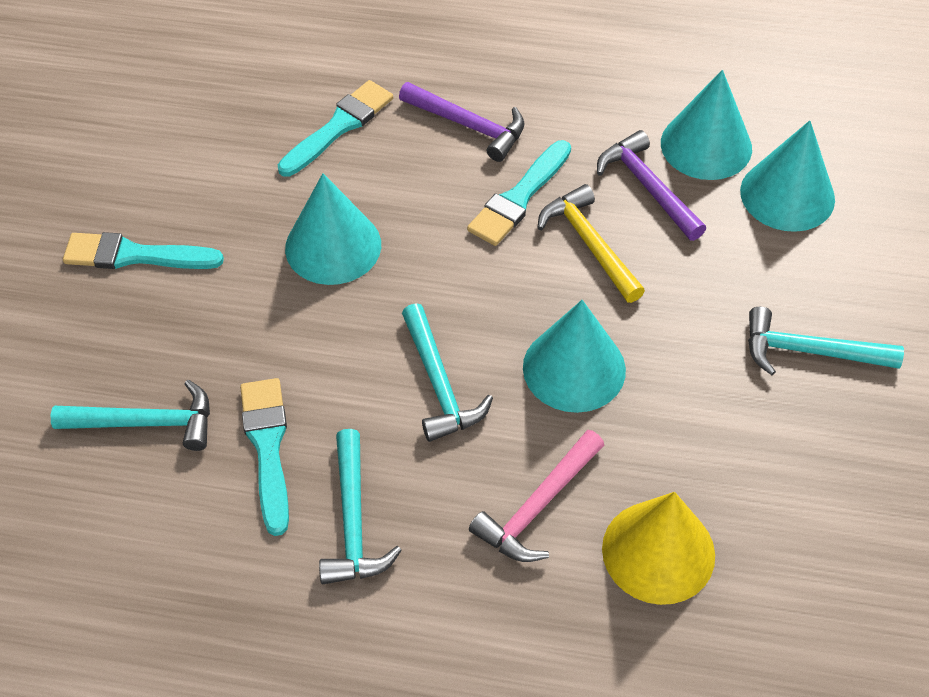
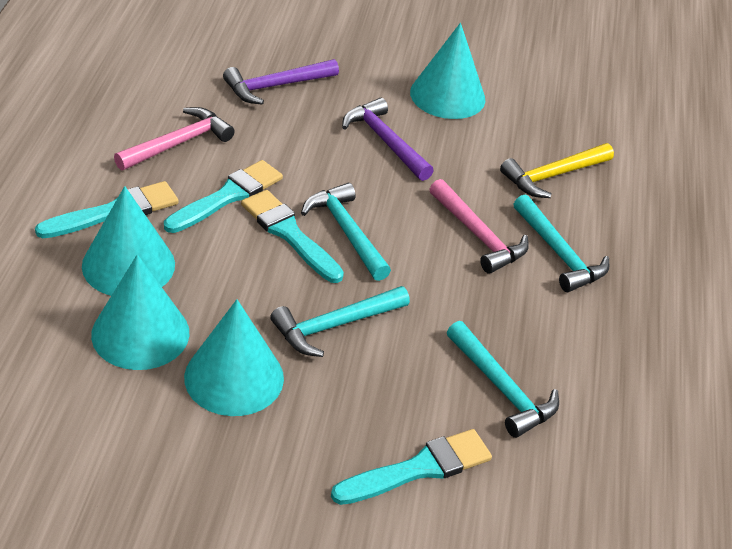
pink hammer: 1 -> 2
yellow cone: 1 -> 0

